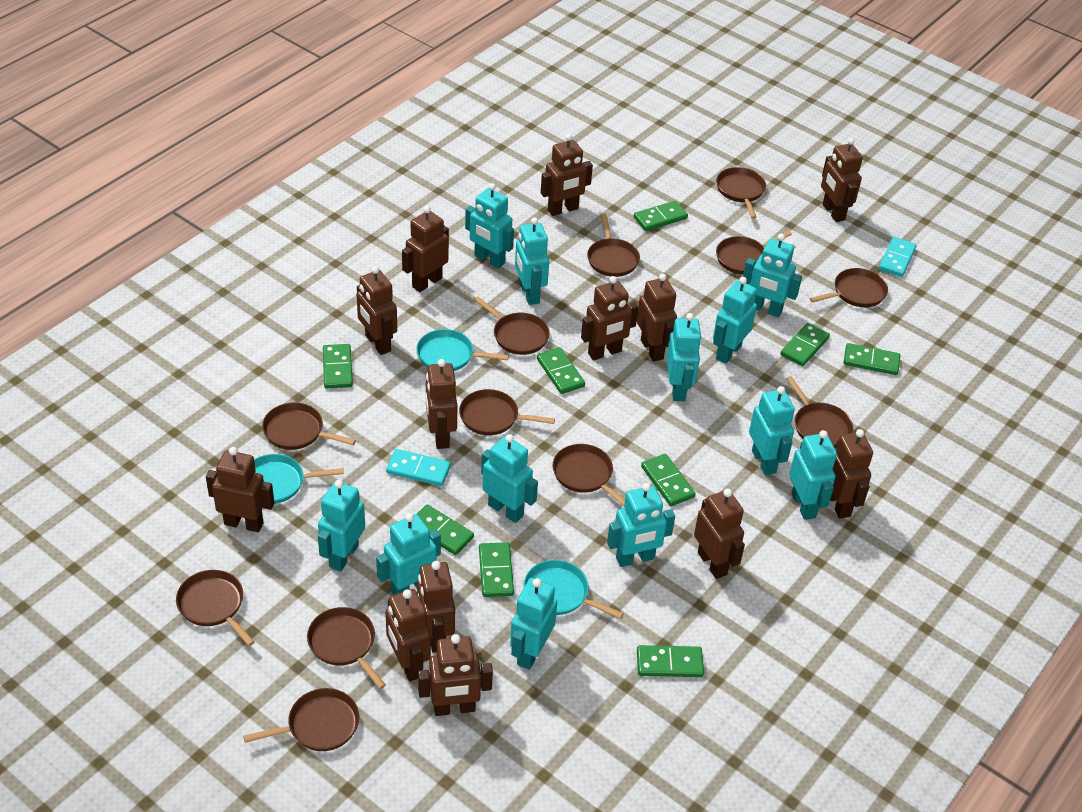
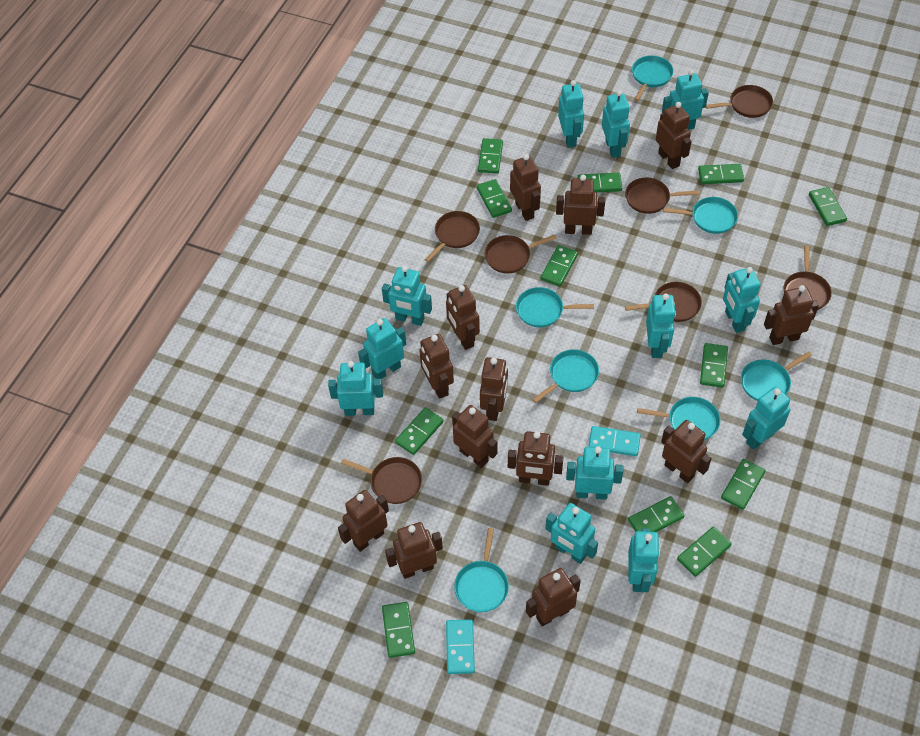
brown pan: 12 -> 7
green domino: 9 -> 12
turquoise pan: 3 -> 7

